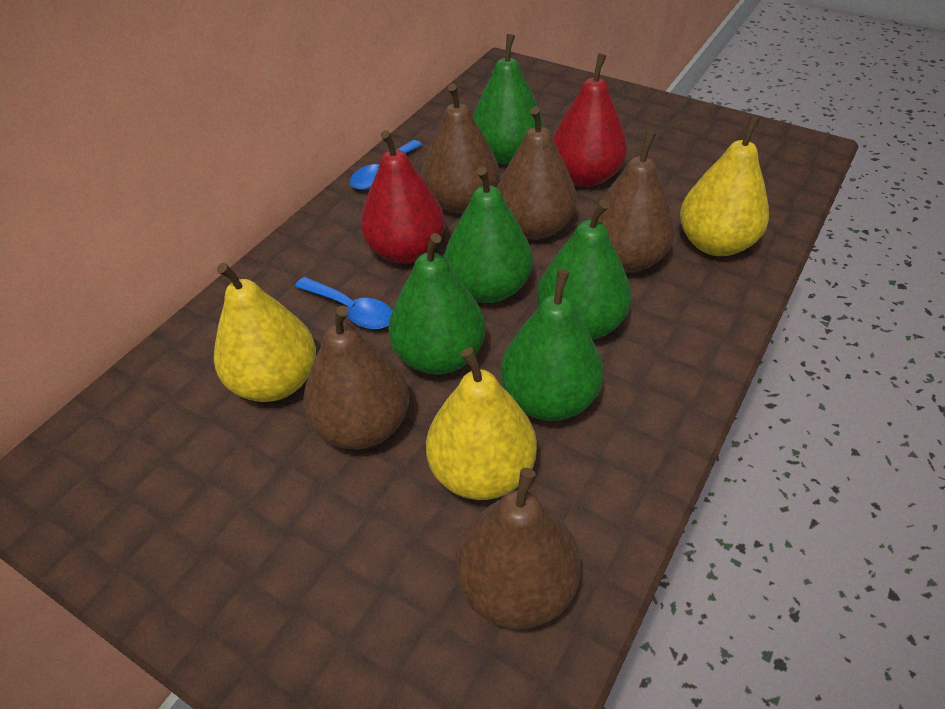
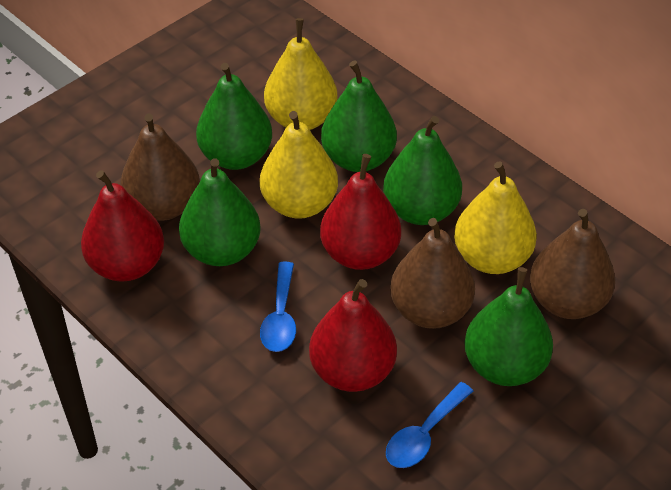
brown pear: 5 -> 3
red pear: 2 -> 3

